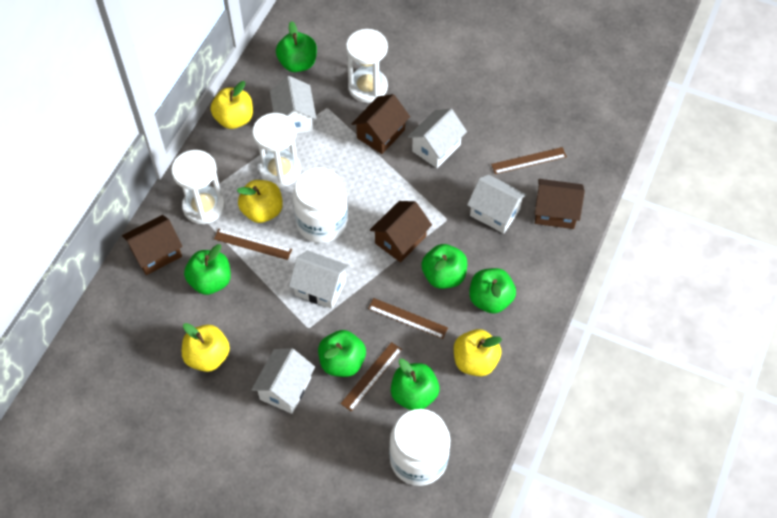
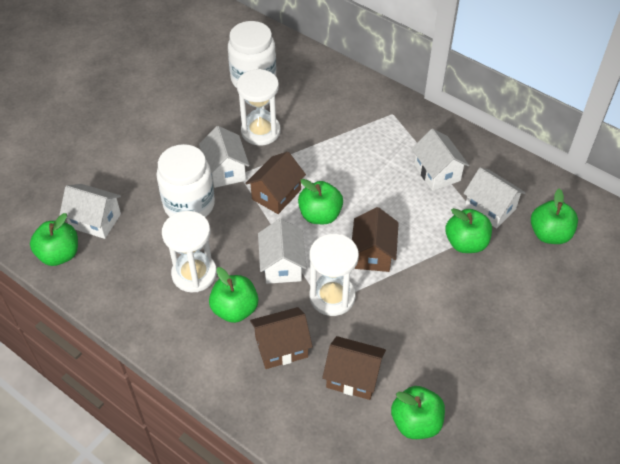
brown ruler: 4 -> 0
yellow apple: 4 -> 0

